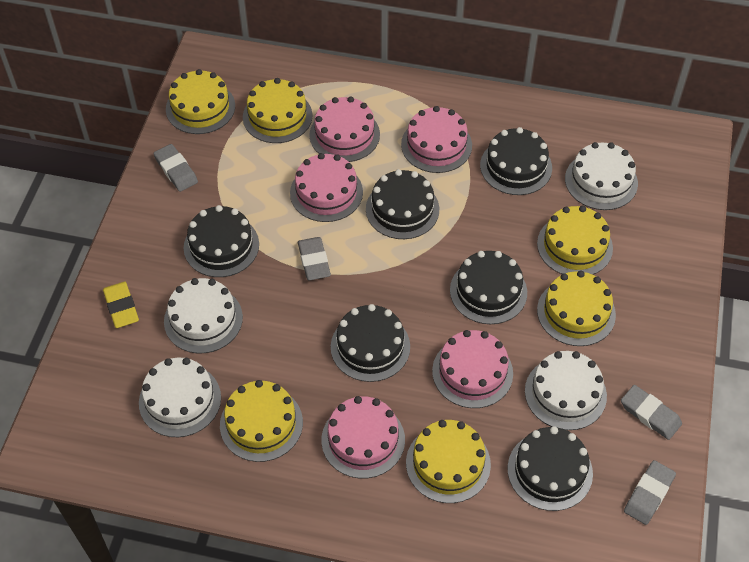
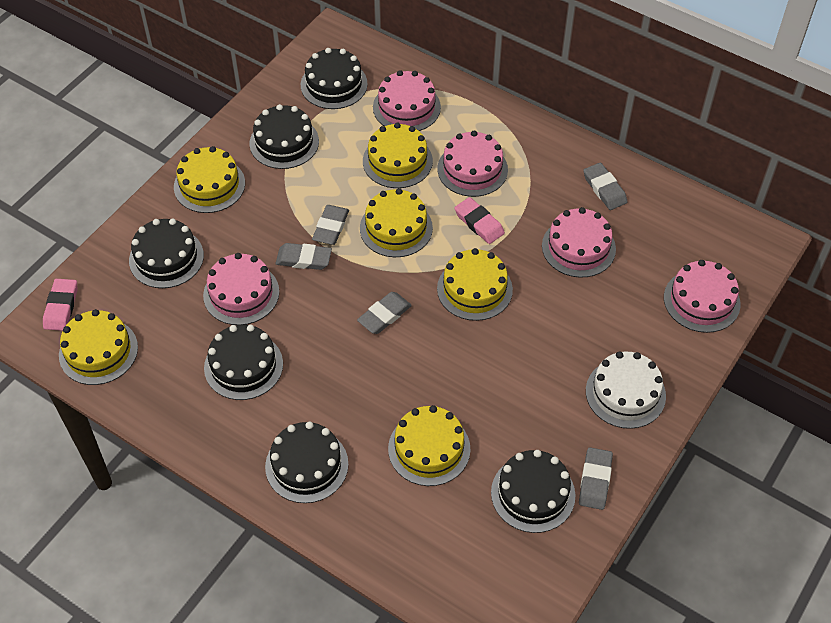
grey eraser: 4 -> 5
pink eraser: 0 -> 2
white cake: 4 -> 1
yellow eraser: 1 -> 0

